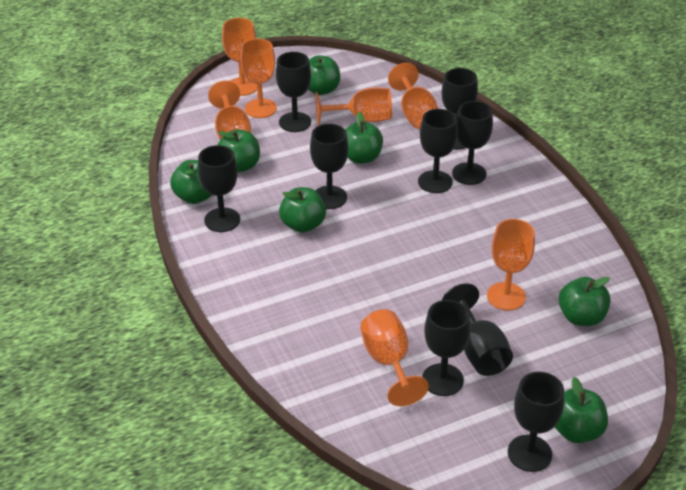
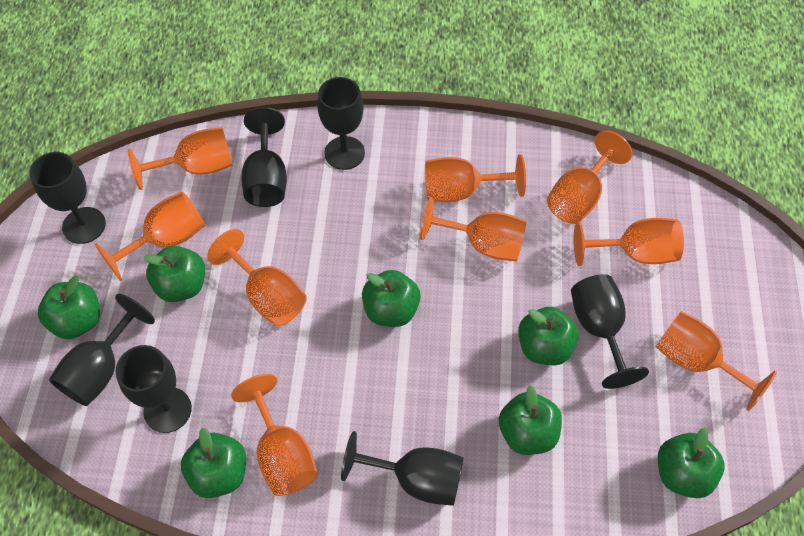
black goblet: 9 -> 7
orange goblet: 7 -> 9

